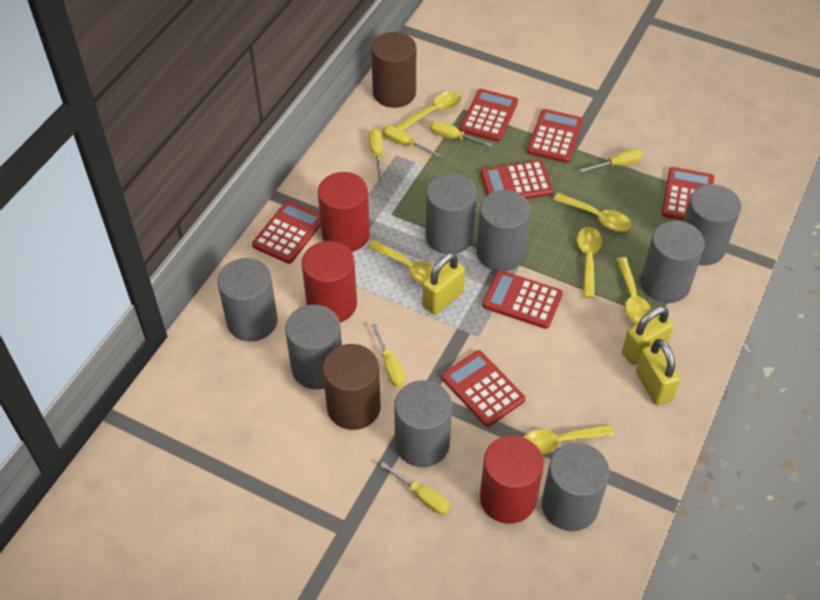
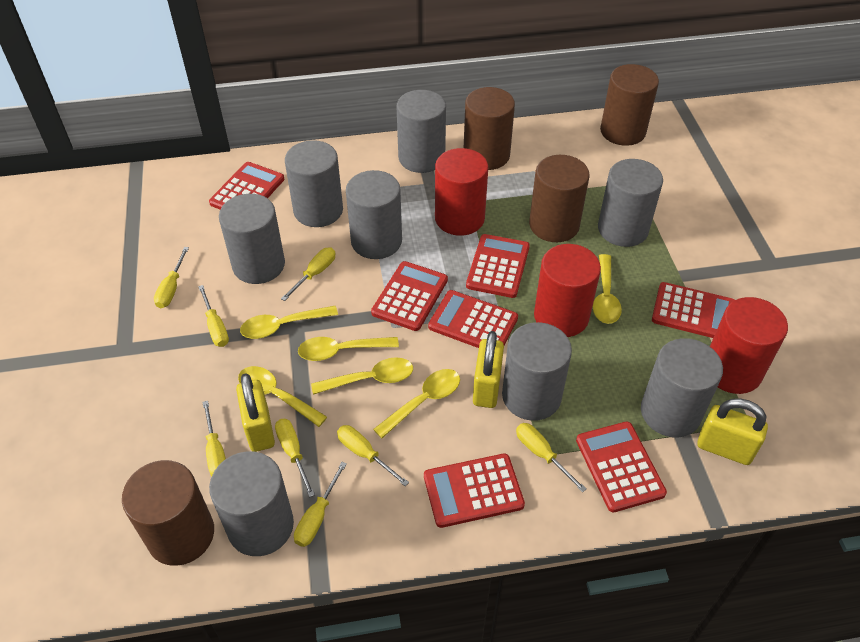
brown cylinder: 2 -> 4
yellow screwdriver: 6 -> 8

